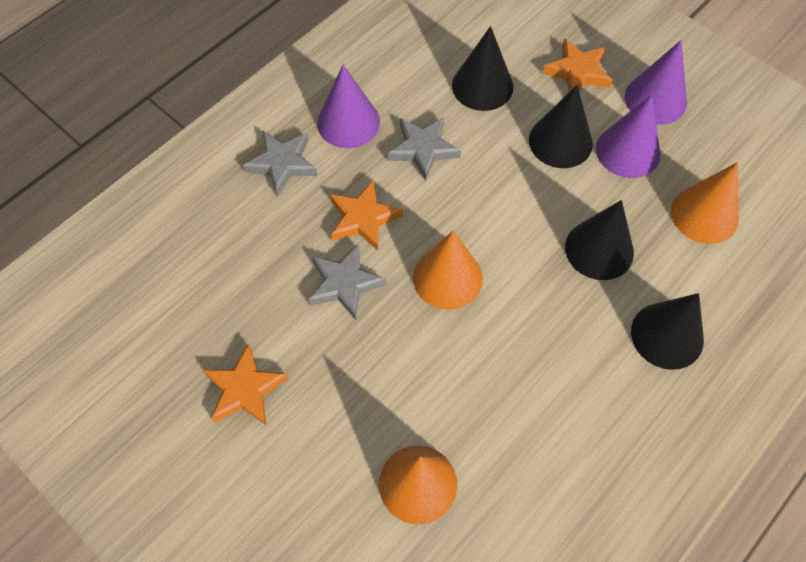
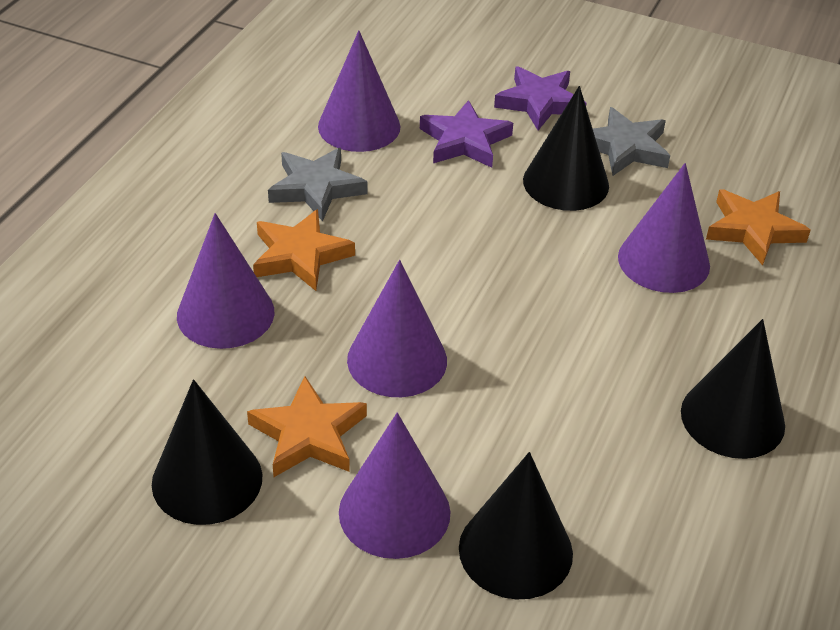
grey star: 3 -> 2
orange cone: 3 -> 0
purple cone: 3 -> 5
purple star: 0 -> 2

